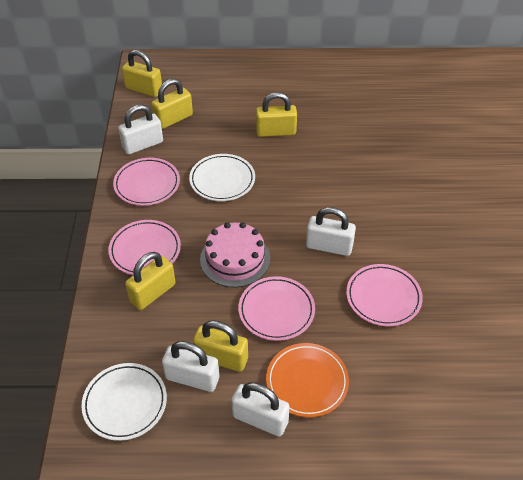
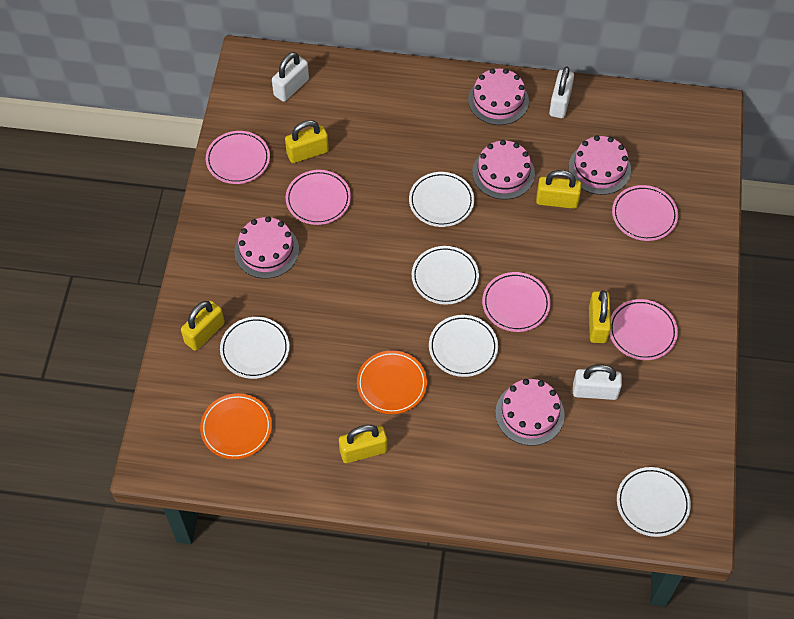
orange plate: 1 -> 2
pink cake: 1 -> 5
pink plate: 4 -> 5
white padlock: 4 -> 3
white plate: 2 -> 5

